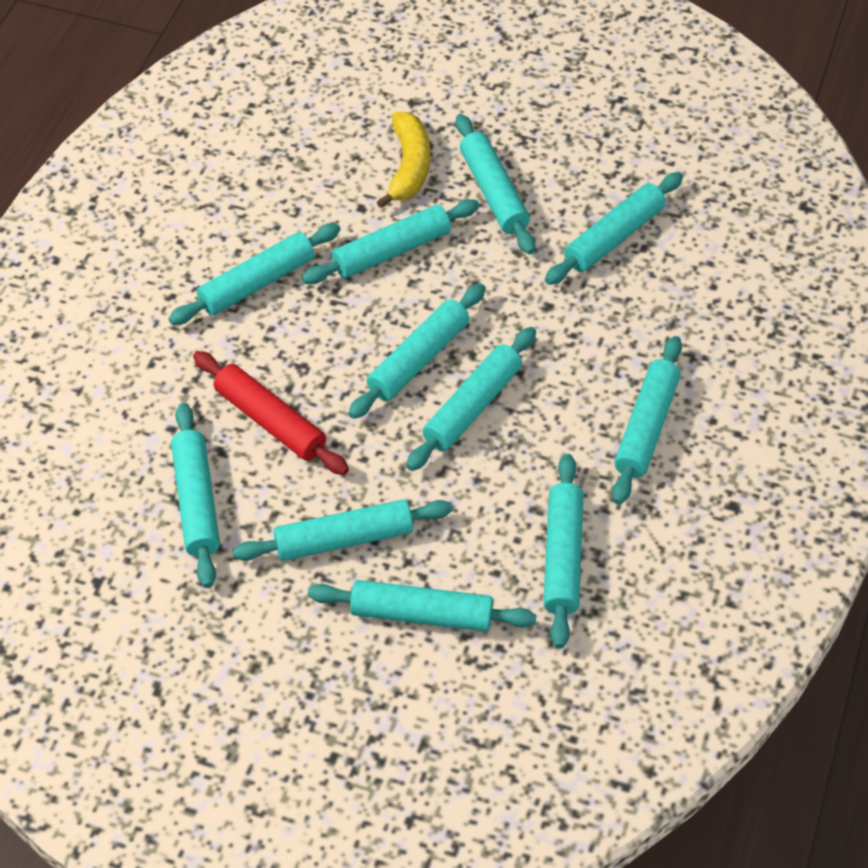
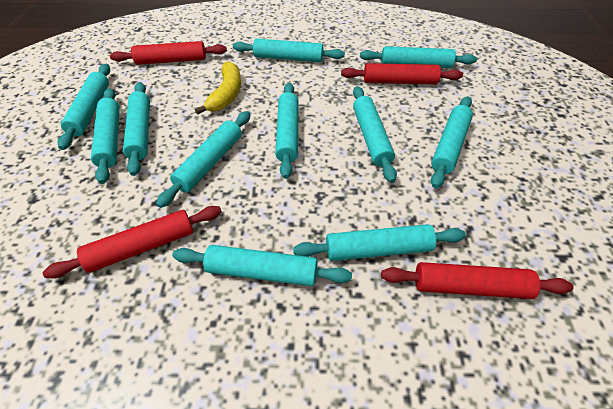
red rolling pin: 1 -> 4

